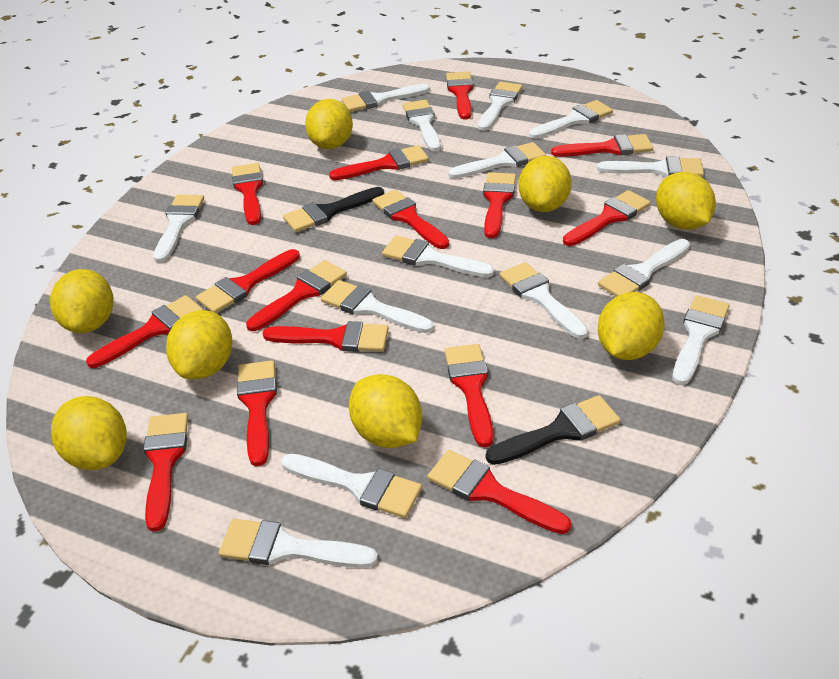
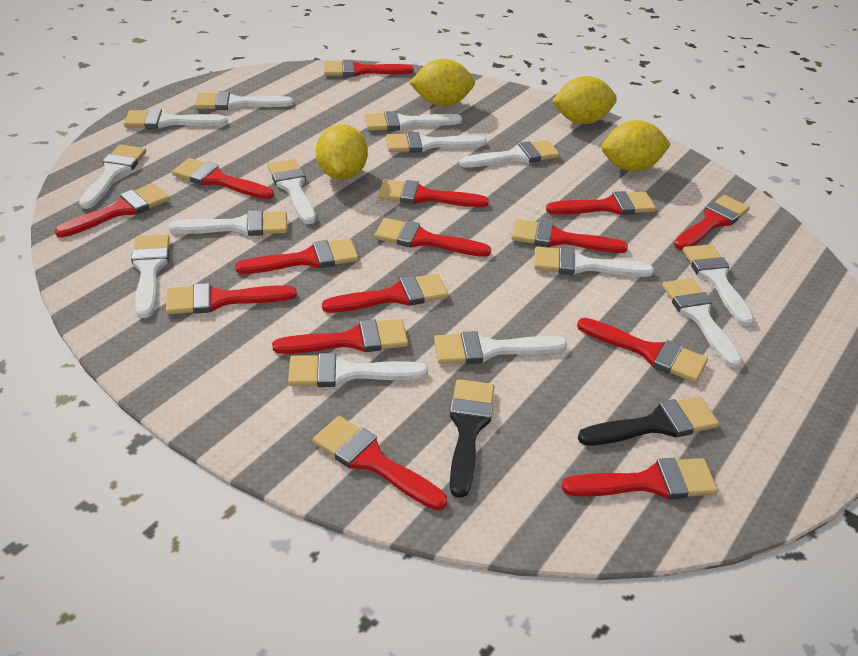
yellow lemon: 8 -> 4

